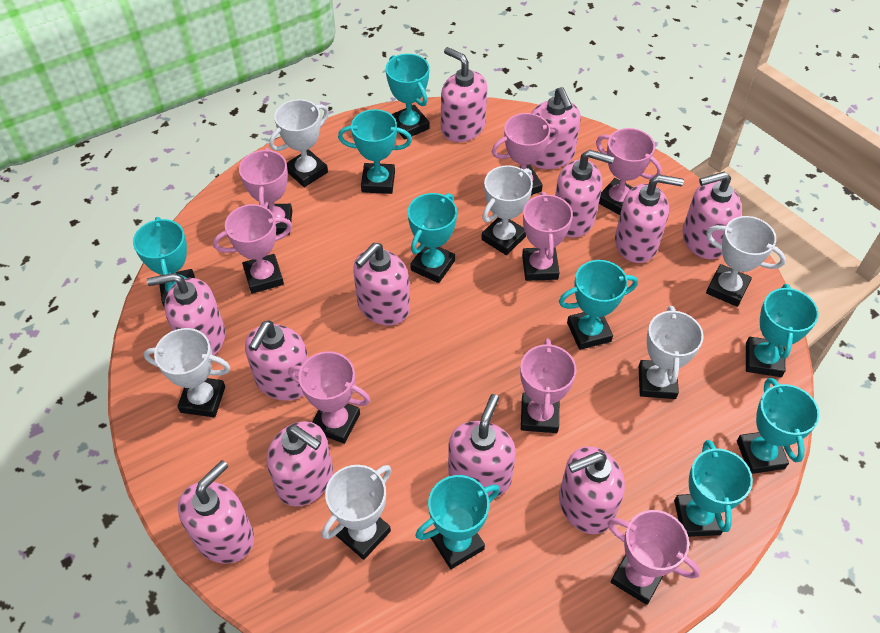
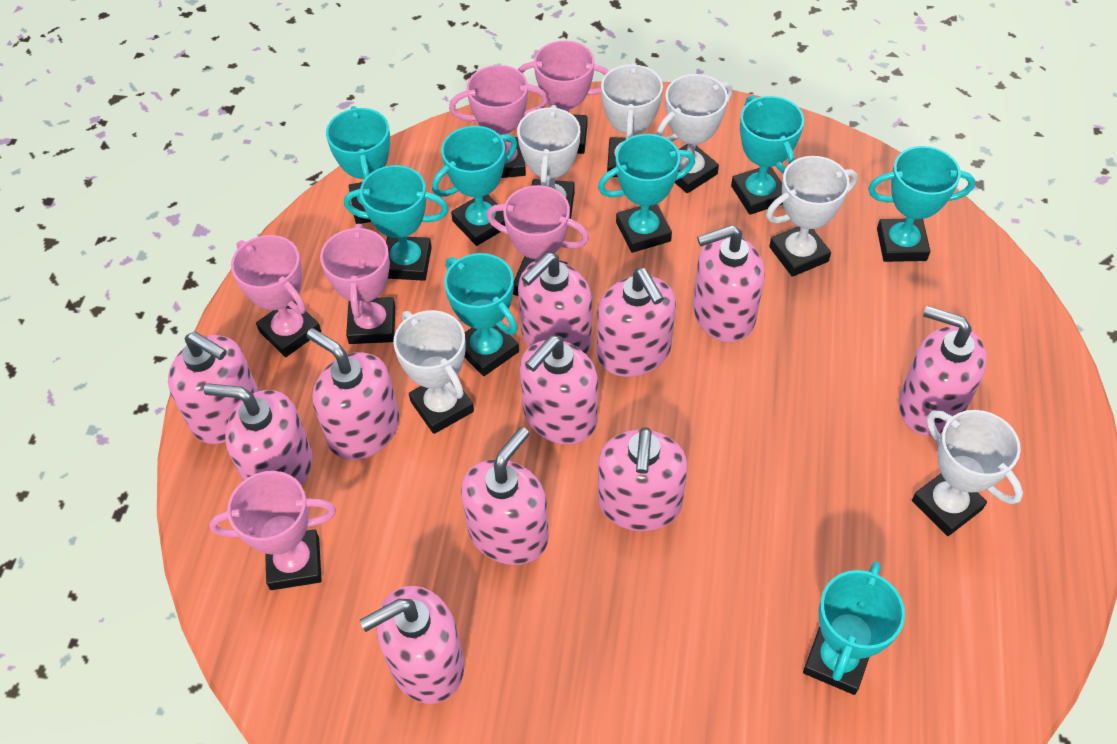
pink soap dispenser: 12 -> 11
pink trophy: 8 -> 6
turquoise trophy: 9 -> 8

